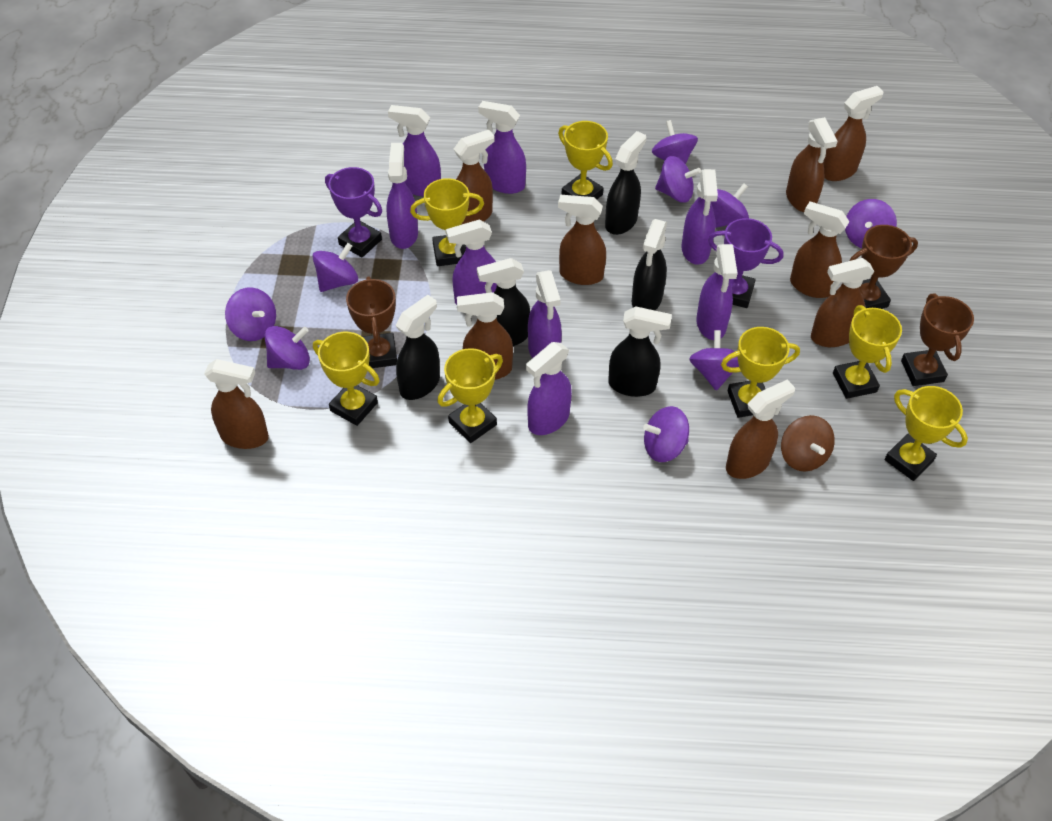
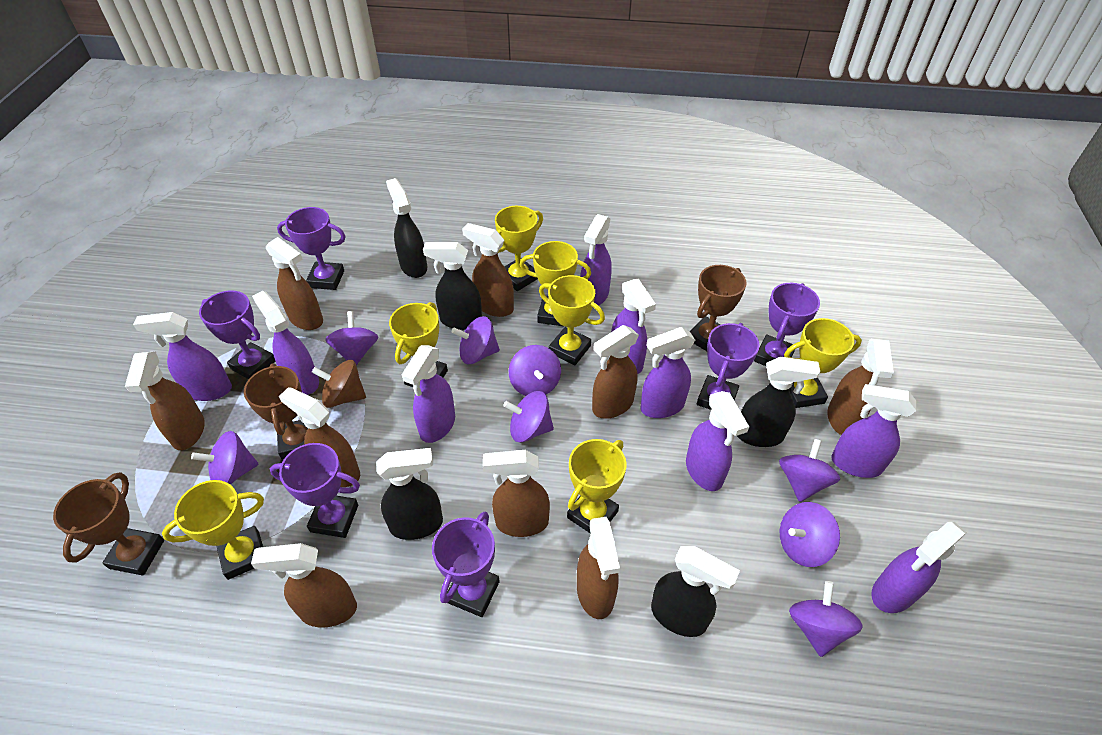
purple spinning top: 9 -> 8
purple spray bottle: 8 -> 9
purple trophy: 2 -> 6

